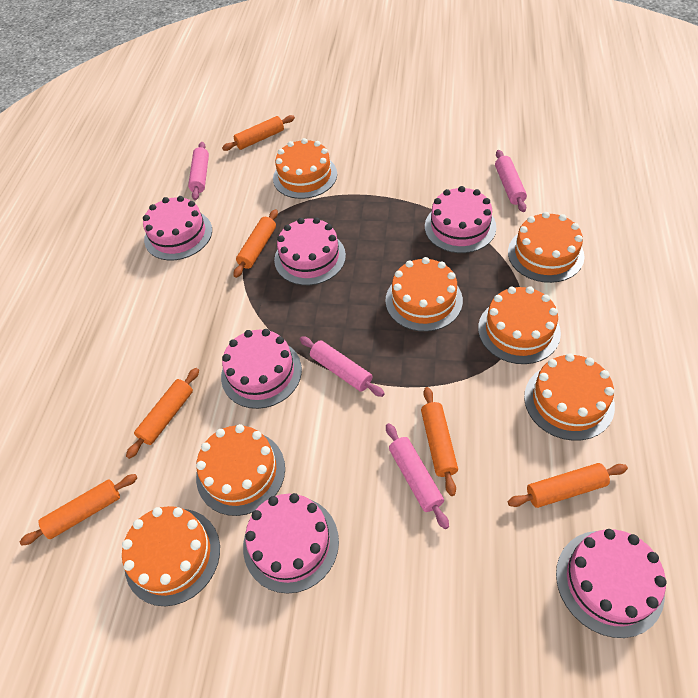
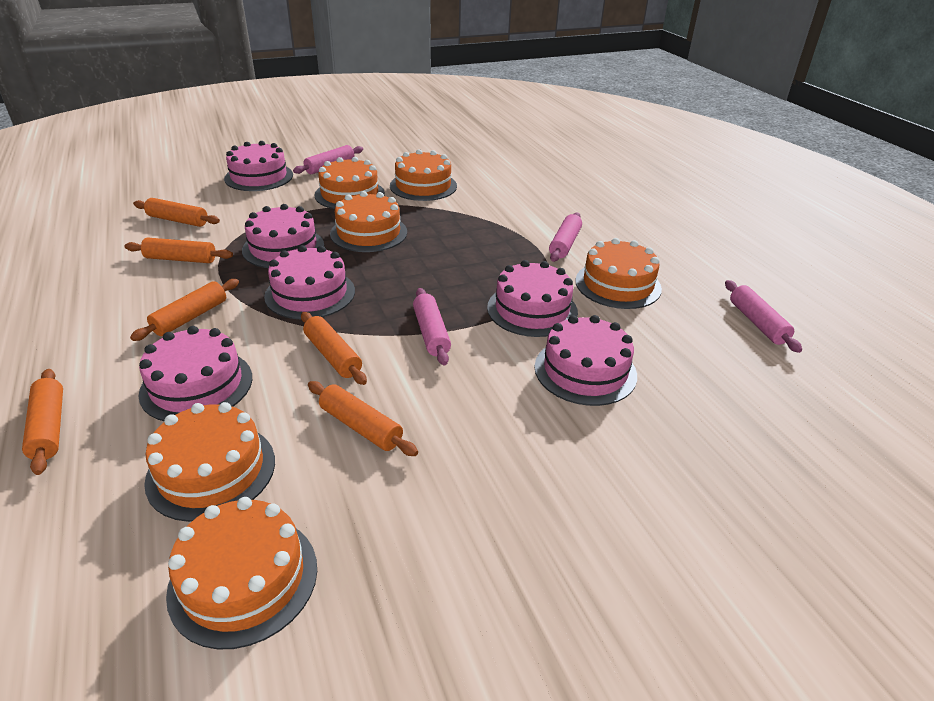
orange cake: 7 -> 6

